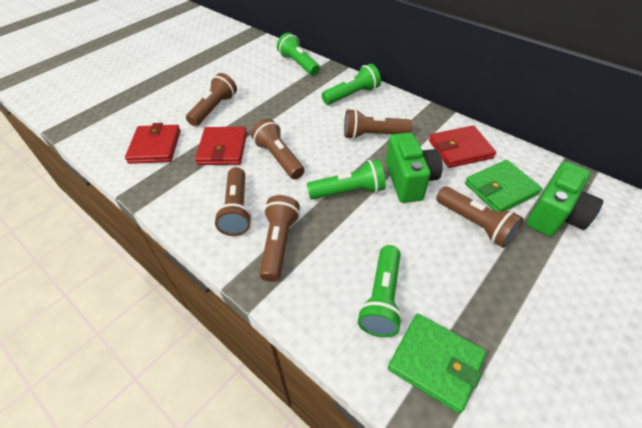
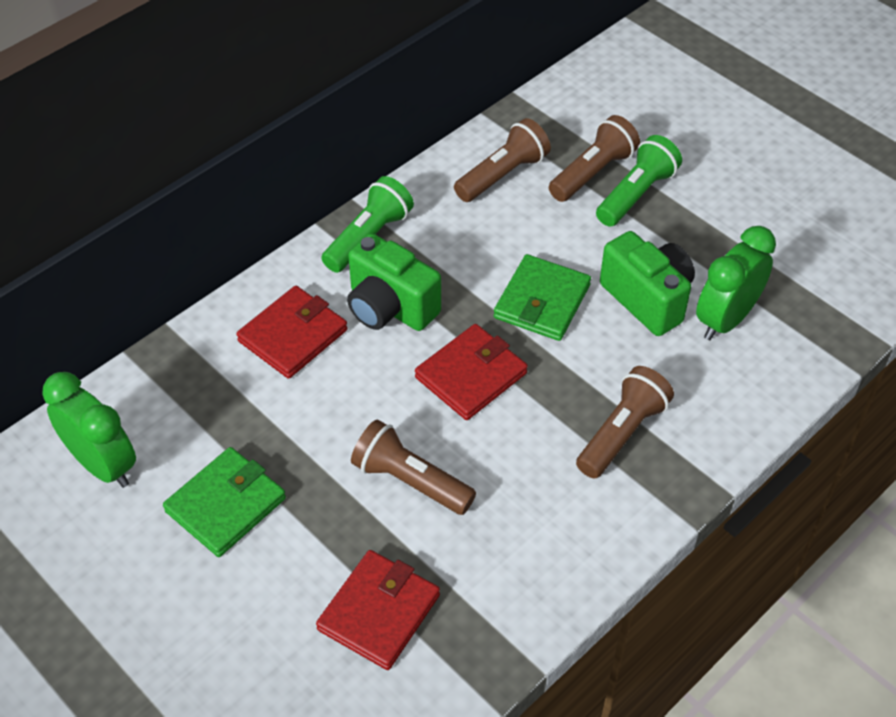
brown flashlight: 6 -> 4
green clock: 0 -> 2
green flashlight: 4 -> 2

